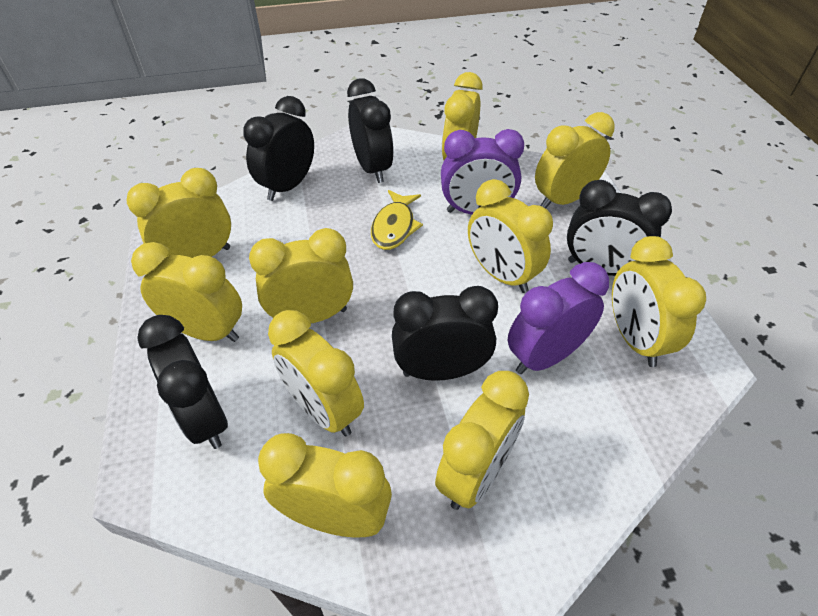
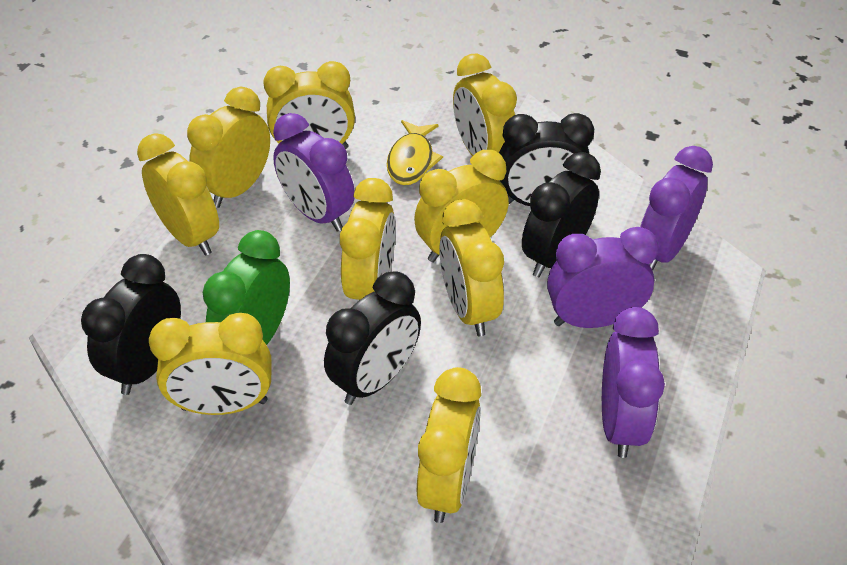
black clock: 5 -> 4
green clock: 0 -> 1
purple clock: 2 -> 4
yellow clock: 10 -> 9

